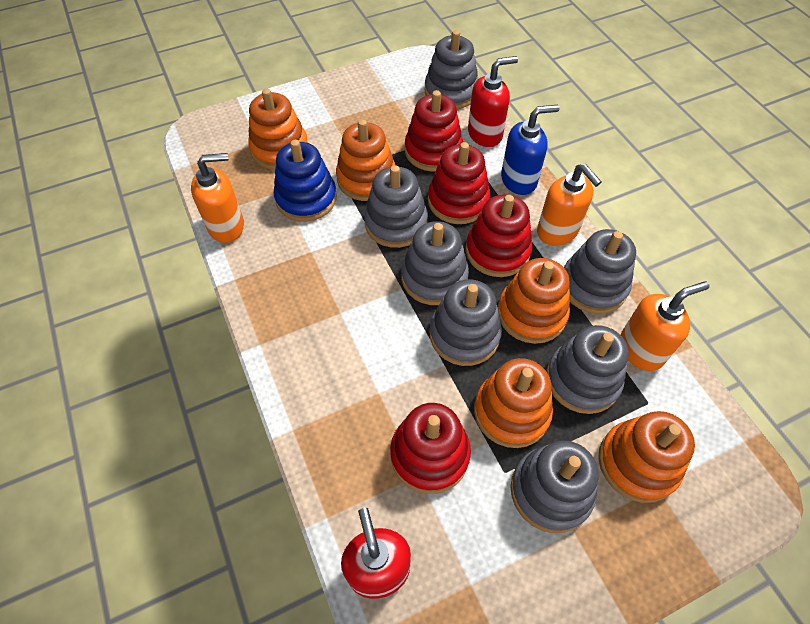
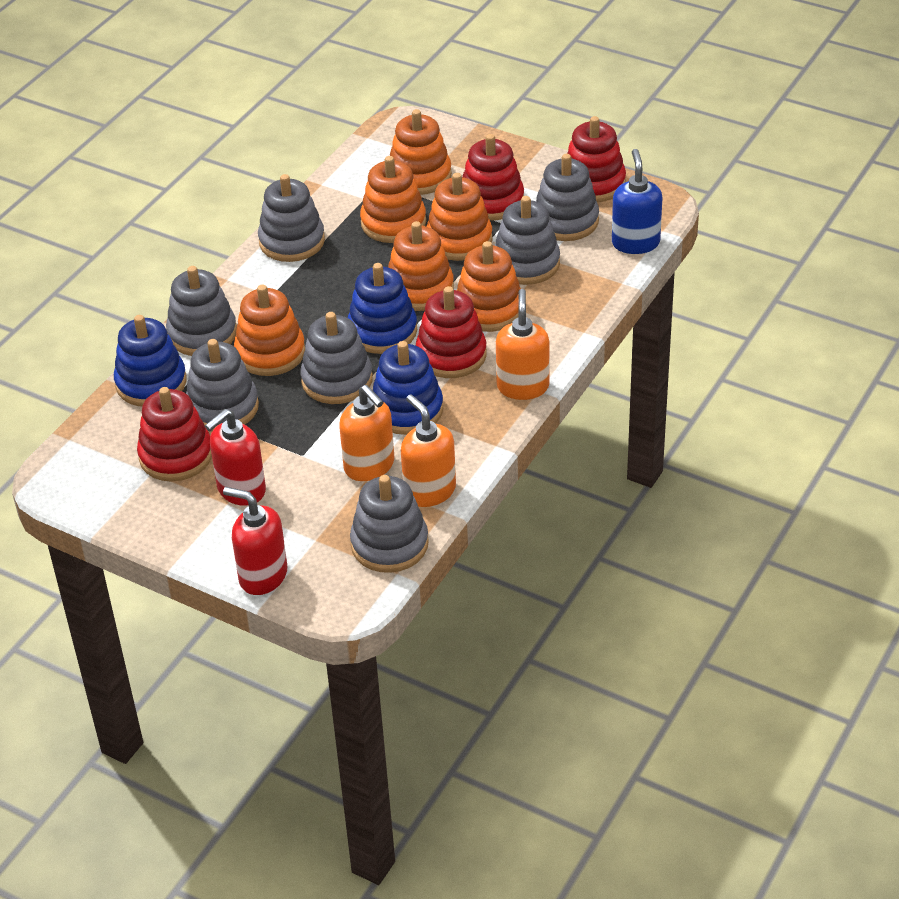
blue stacking toy: 1 -> 3
orange stacking toy: 5 -> 6

